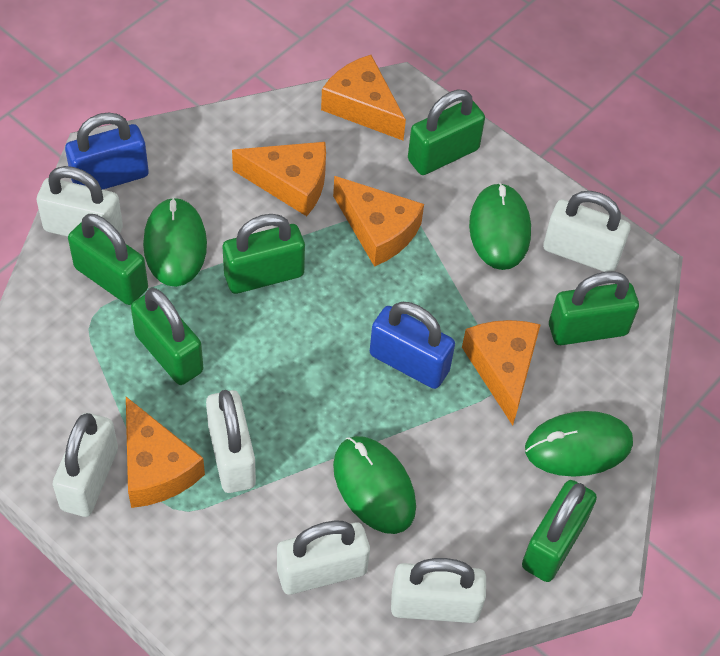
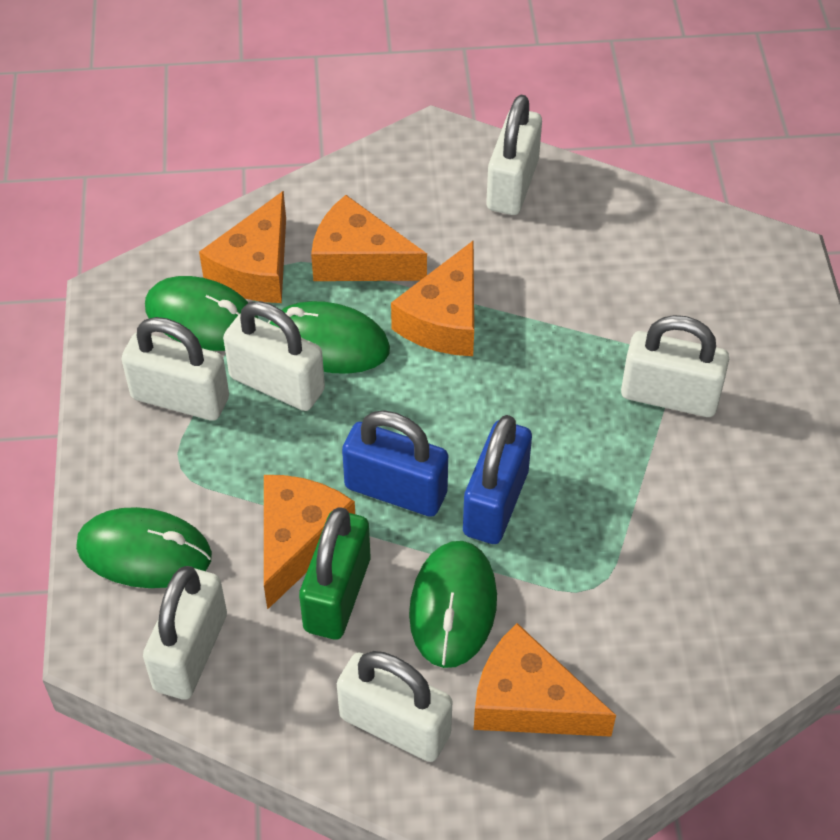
green padlock: 6 -> 1

